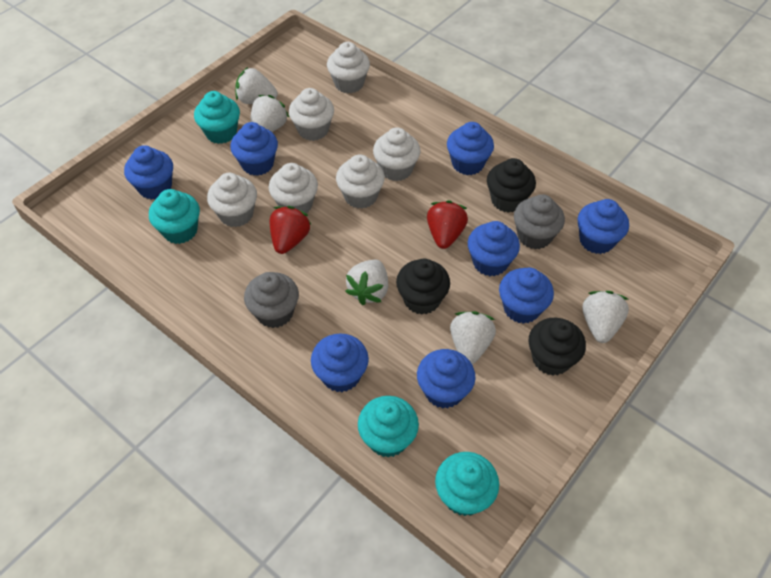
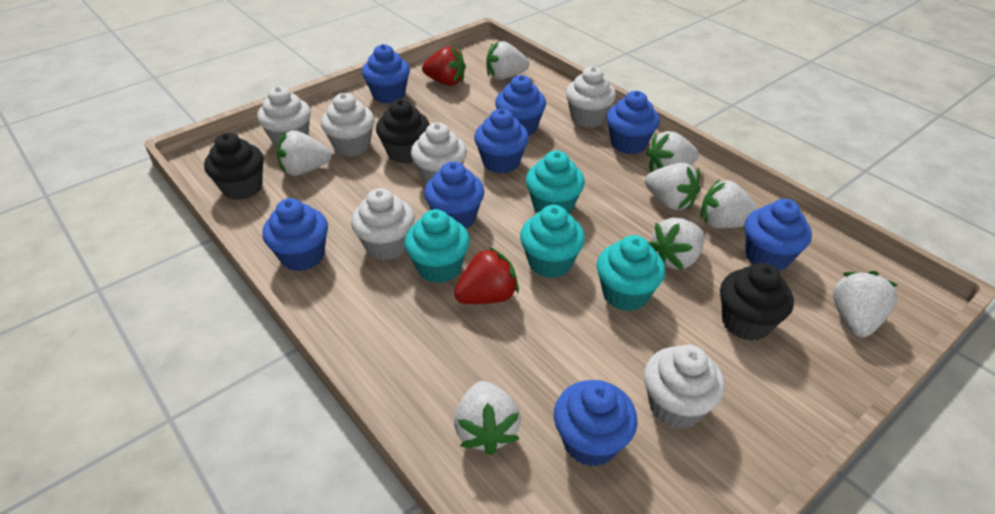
grey cupcake: 2 -> 0
white strawberry: 5 -> 8

